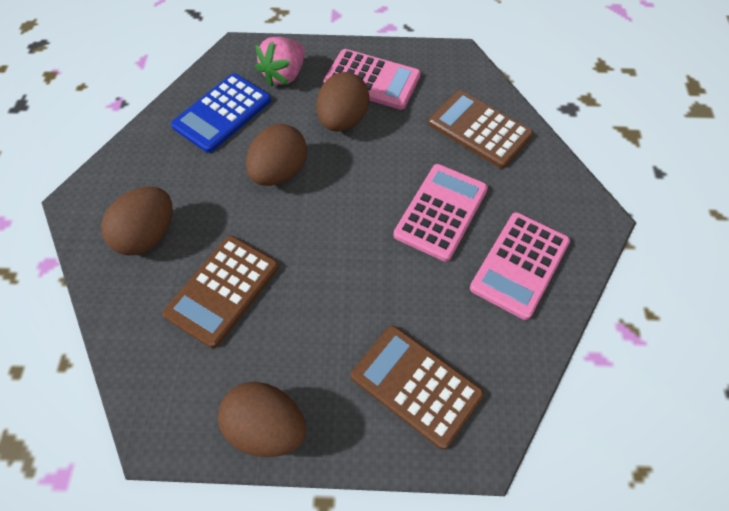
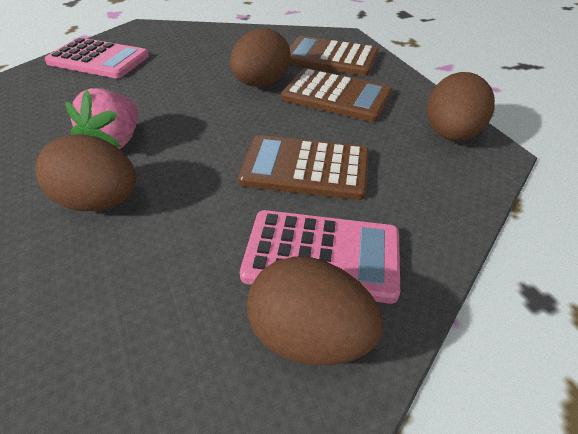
blue calculator: 1 -> 0
pink calculator: 3 -> 2

